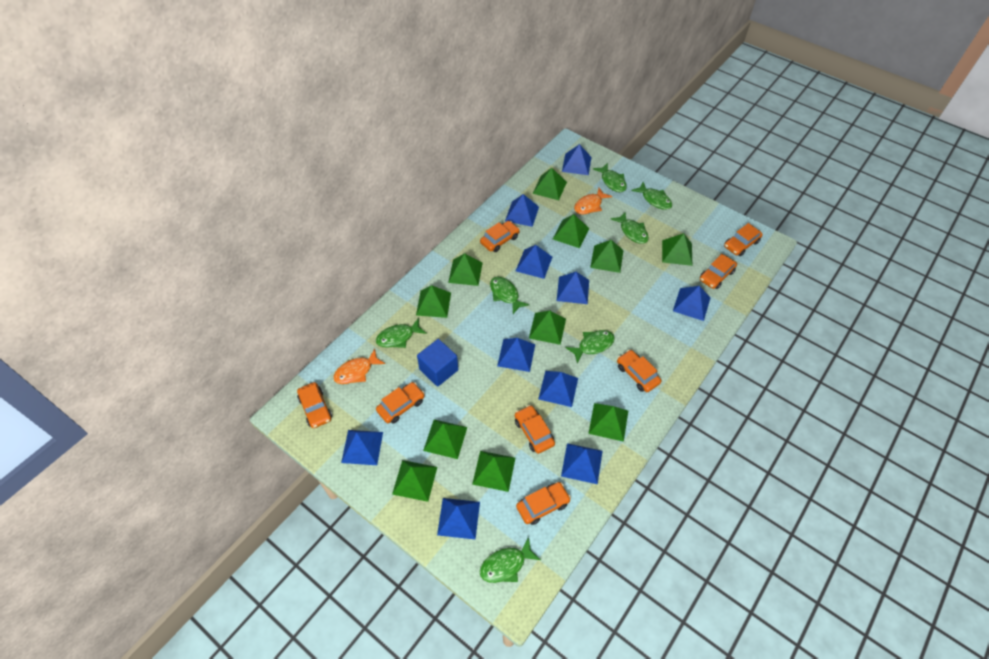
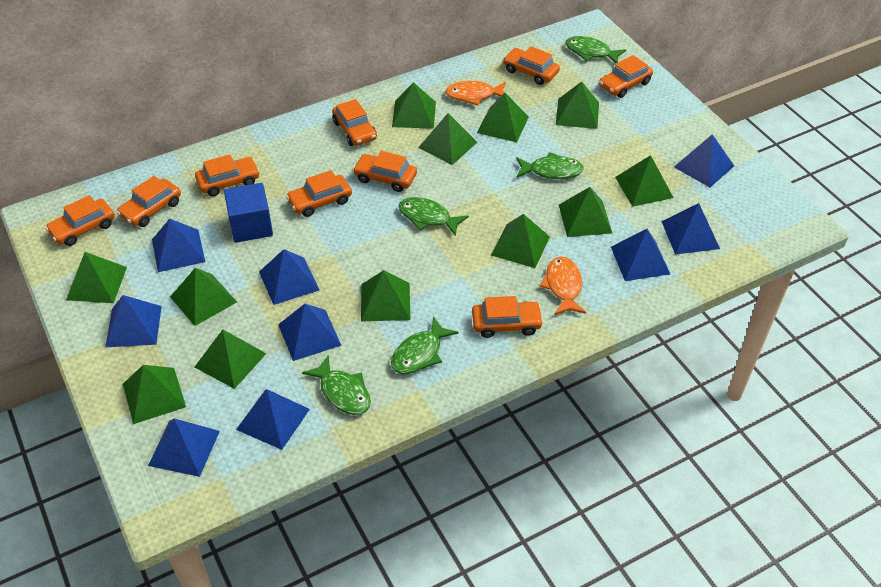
blue pyramid: 10 -> 9
green fish: 7 -> 5
green pyramid: 11 -> 12
orange car: 8 -> 9

